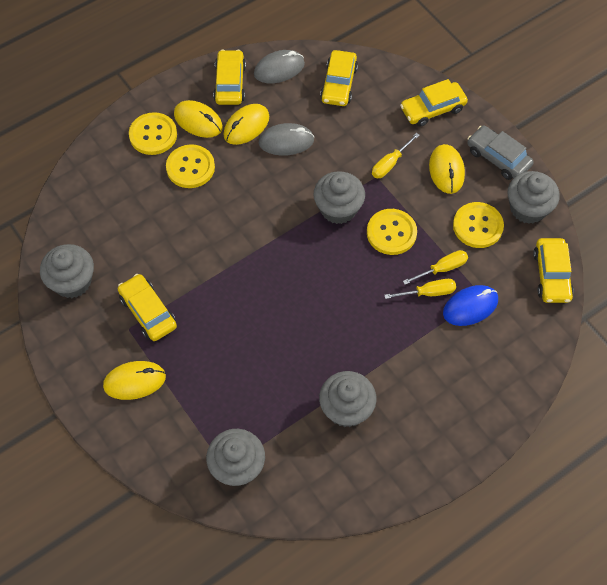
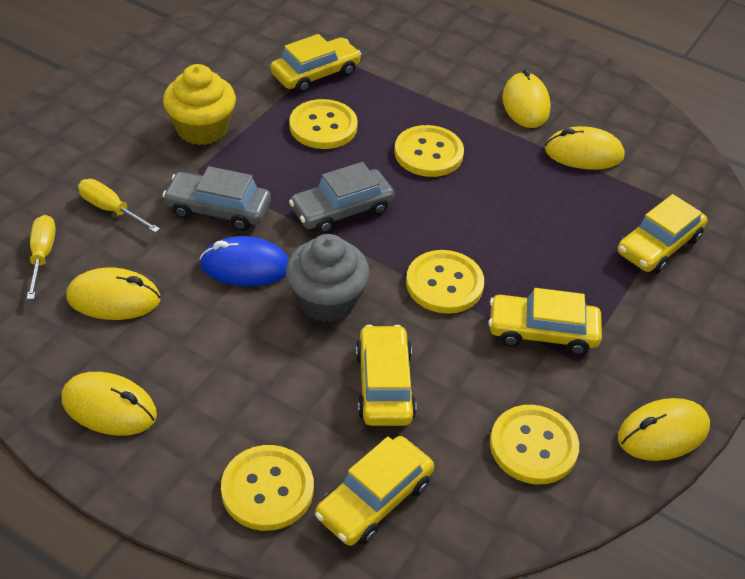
grey car: 1 -> 2
grey cupcake: 5 -> 1
grey mouse: 2 -> 0
yellow button: 4 -> 5
yellow cupcake: 0 -> 1
yellow mouse: 4 -> 5
yellow screwdriver: 3 -> 2

